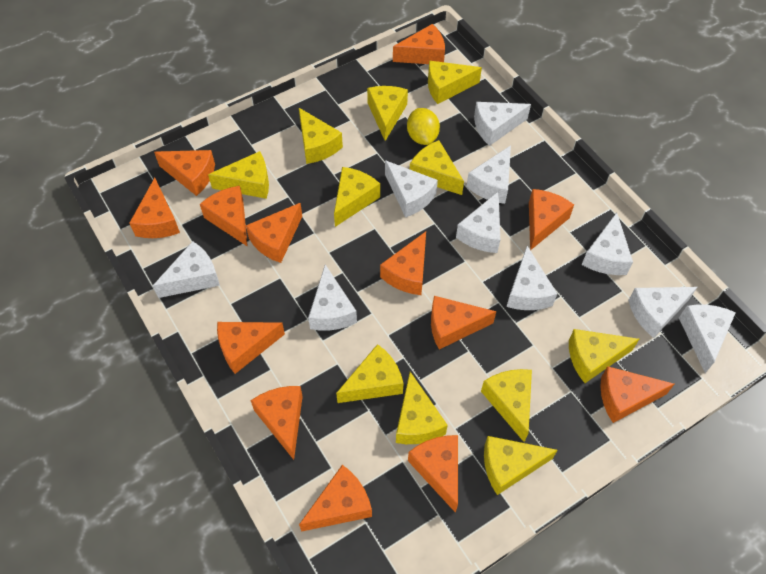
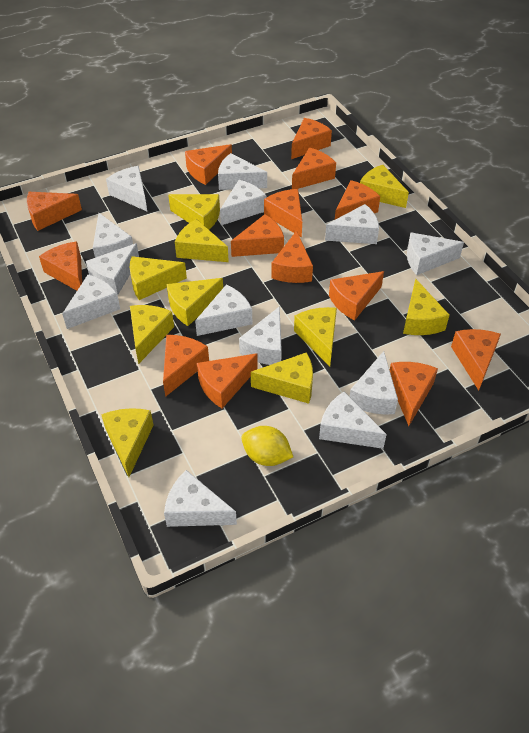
orange cheese: 13 -> 14
white cheese: 10 -> 13
yellow cheese: 11 -> 10

